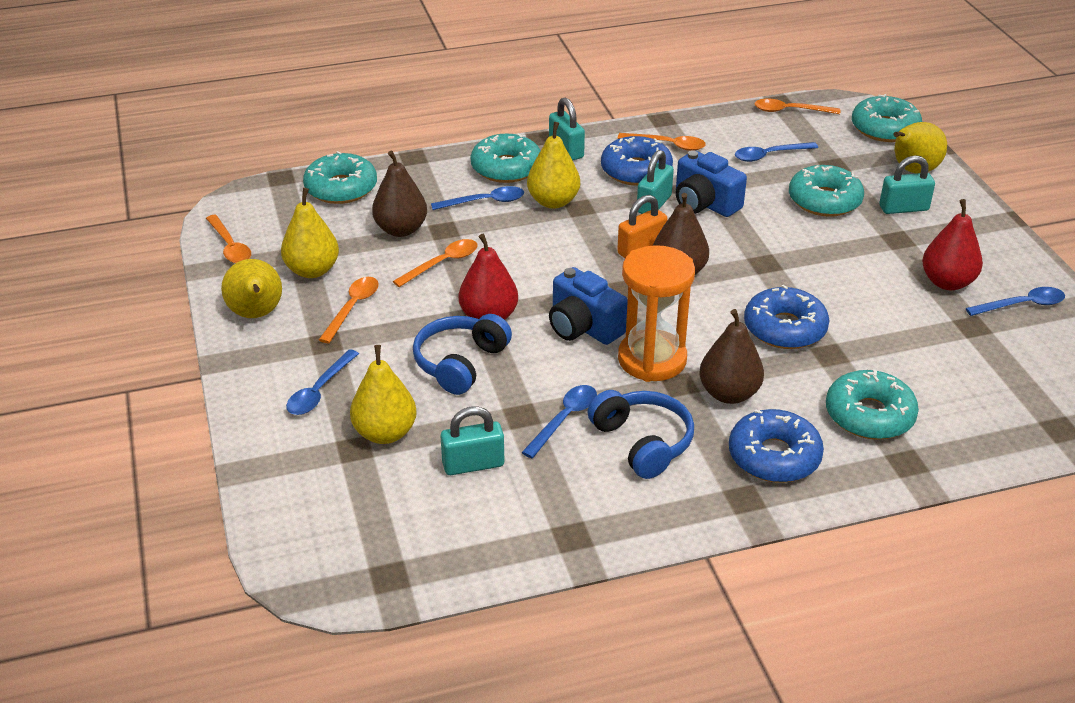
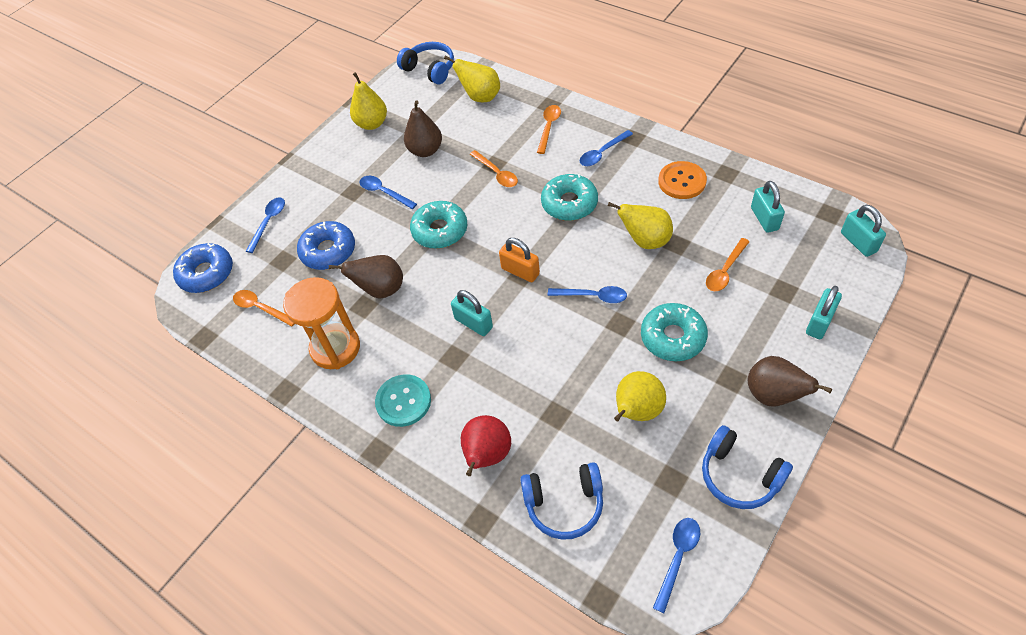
blue camera: 2 -> 0
blue donut: 3 -> 2
blue headphones: 2 -> 3
orange button: 0 -> 1
orange spoon: 5 -> 4
red pear: 2 -> 1
turquoise button: 0 -> 1
turquoise donut: 5 -> 3
yellow pear: 5 -> 4

